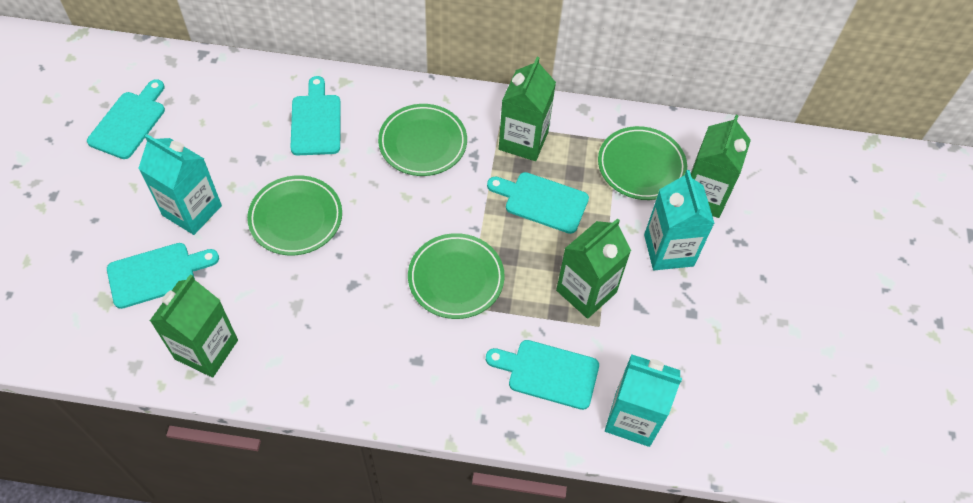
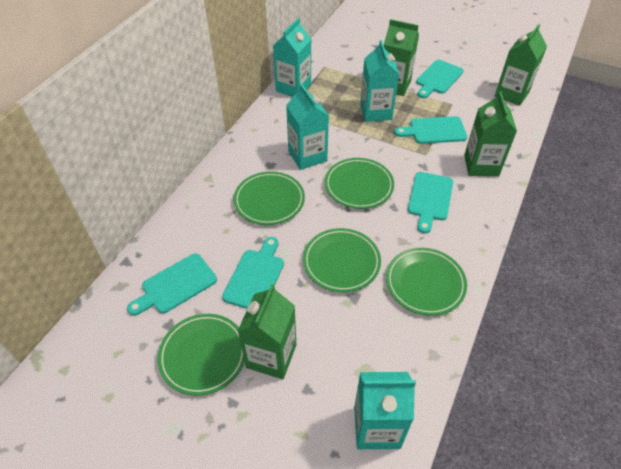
green plate: 4 -> 5
turquoise carton: 3 -> 4

